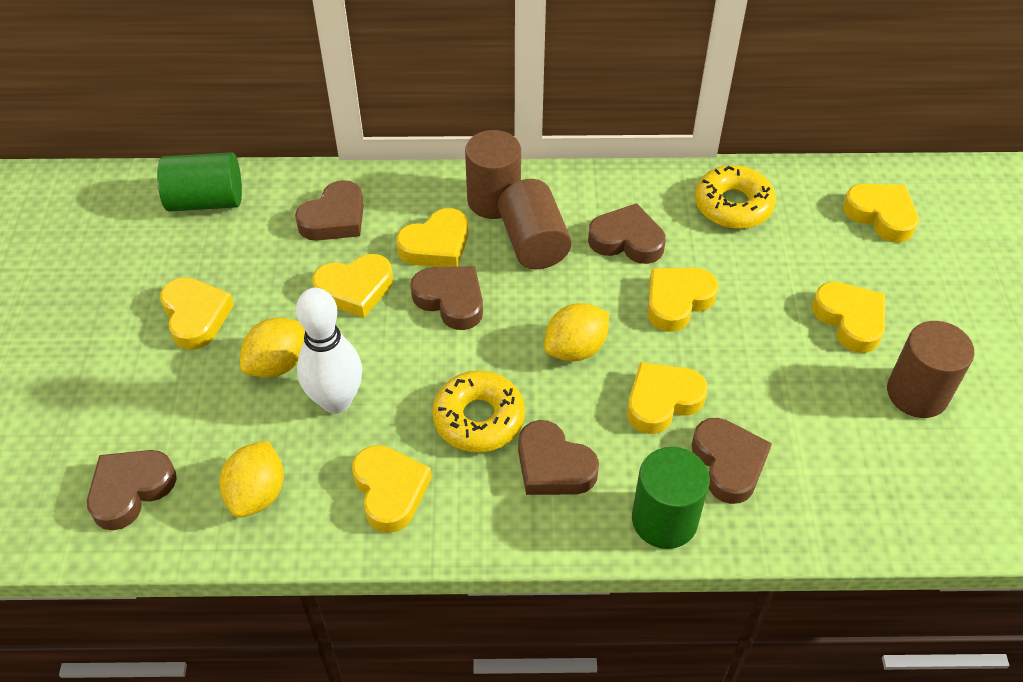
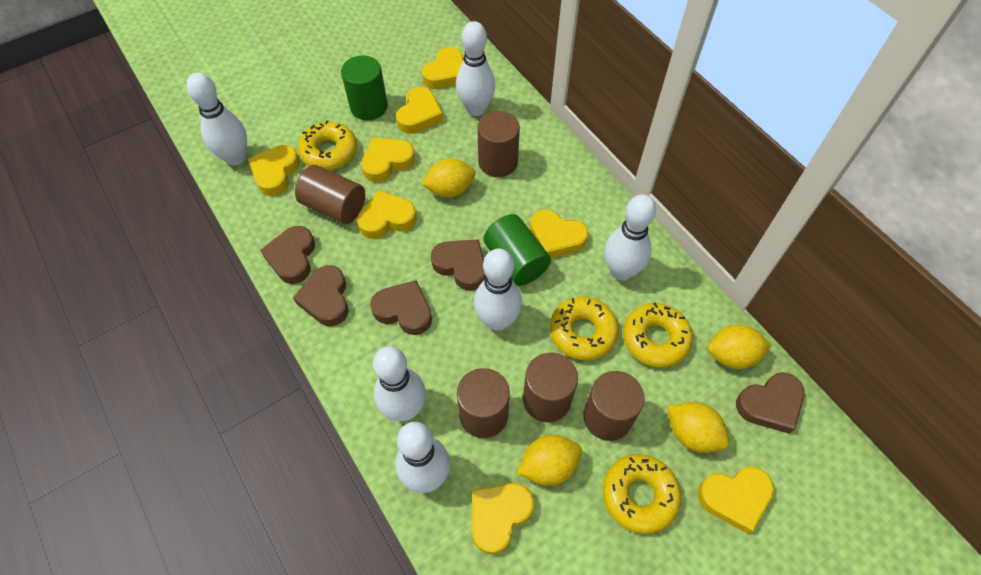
brown cylinder: 3 -> 5
brown heart: 6 -> 5
white bowling pin: 1 -> 6
yellow donut: 2 -> 4
yellow lemon: 3 -> 4

